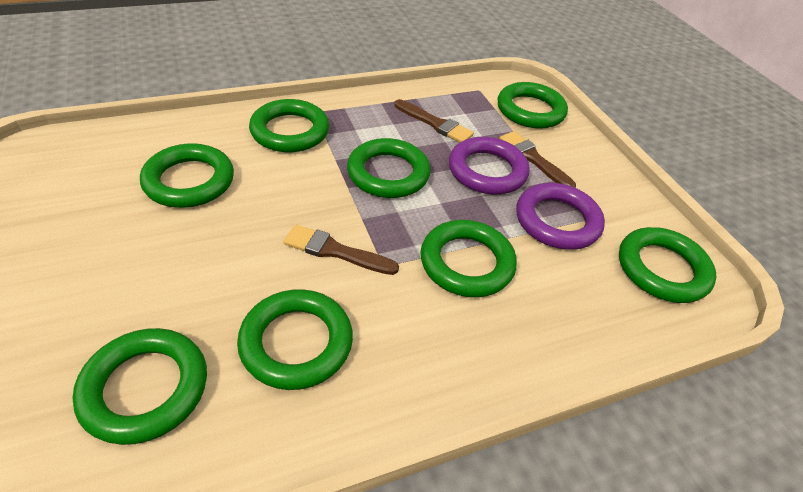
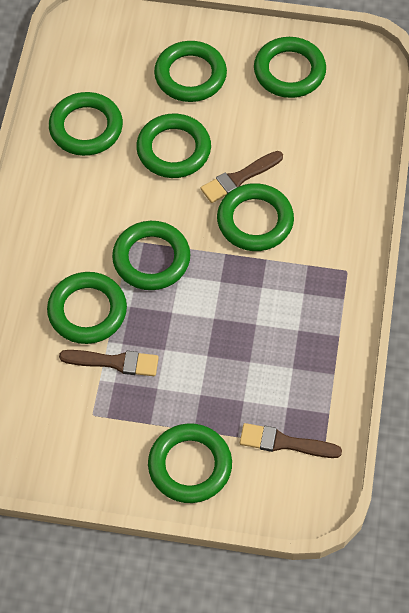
purple ring: 2 -> 0

